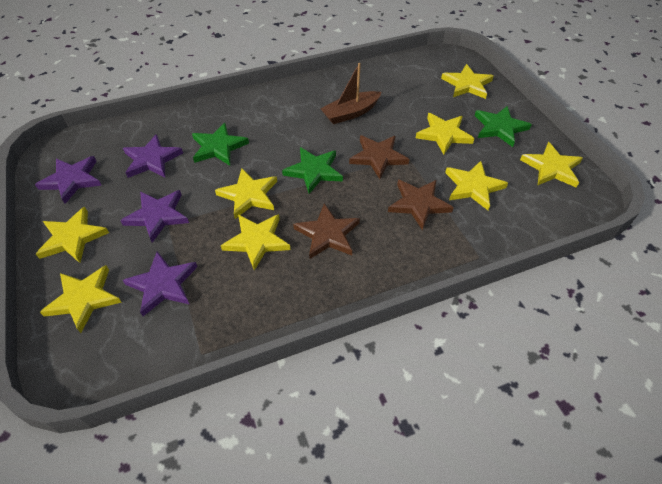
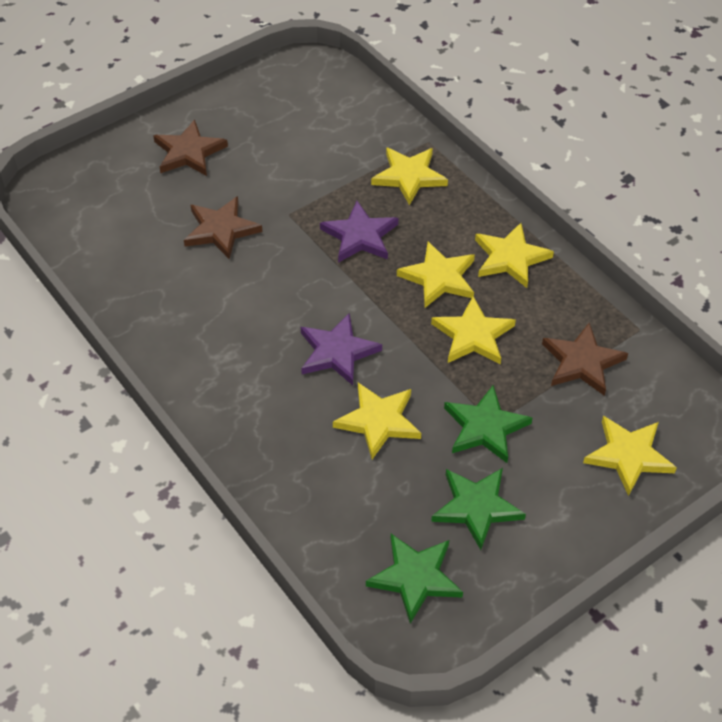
brown boat: 1 -> 0
purple star: 4 -> 2
yellow star: 8 -> 6

